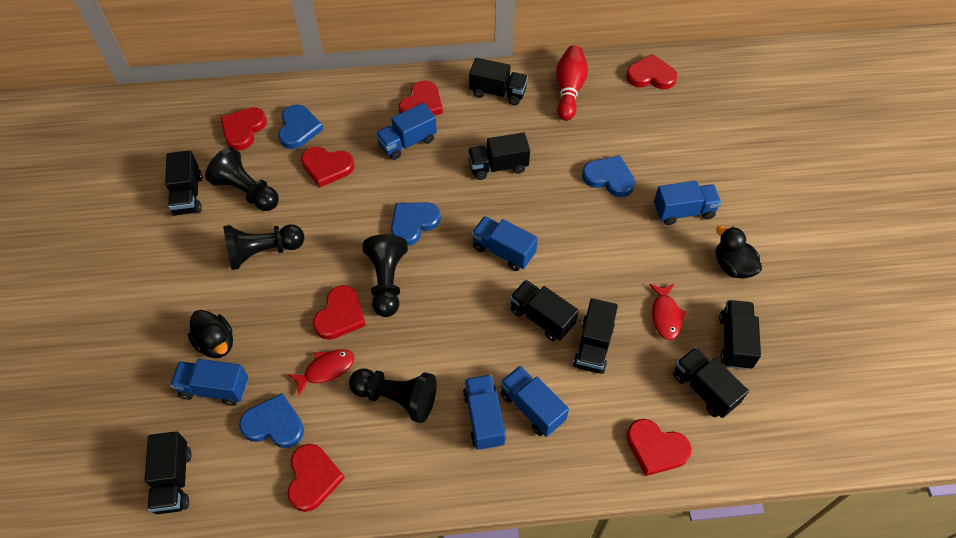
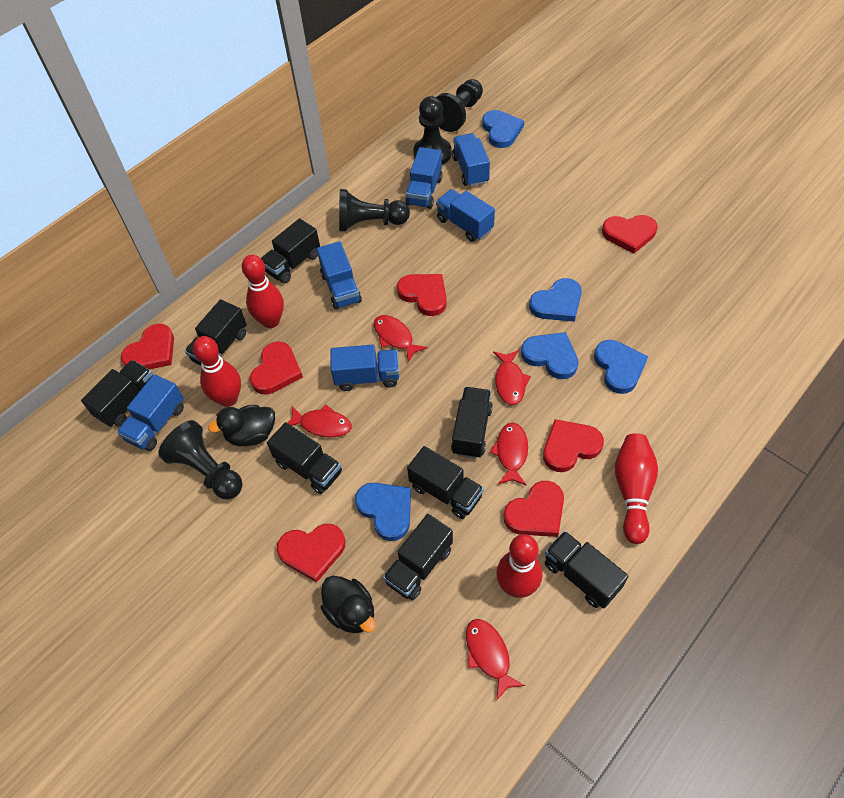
blue heart: 4 -> 5
red bowling pin: 1 -> 4
red fish: 2 -> 5

